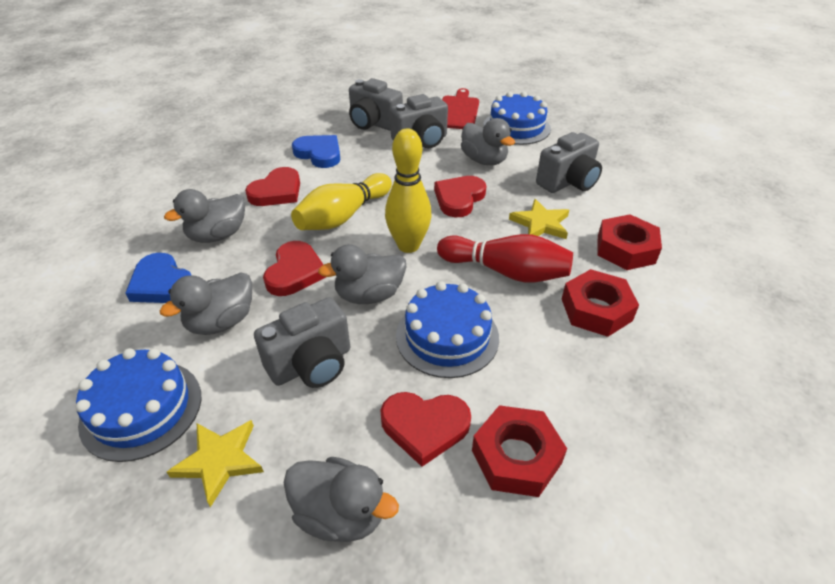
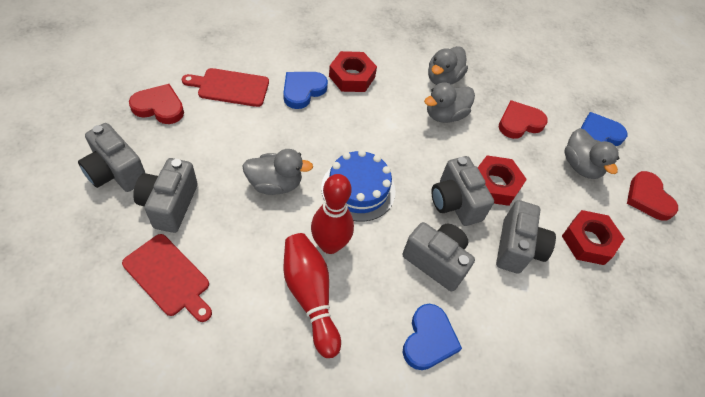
blue cake: 3 -> 1
blue heart: 2 -> 3
grey camera: 4 -> 5
grey duck: 5 -> 4
red bowling pin: 1 -> 2
red cutting board: 1 -> 2
red heart: 4 -> 3
yellow bowling pin: 2 -> 0
yellow star: 2 -> 0

